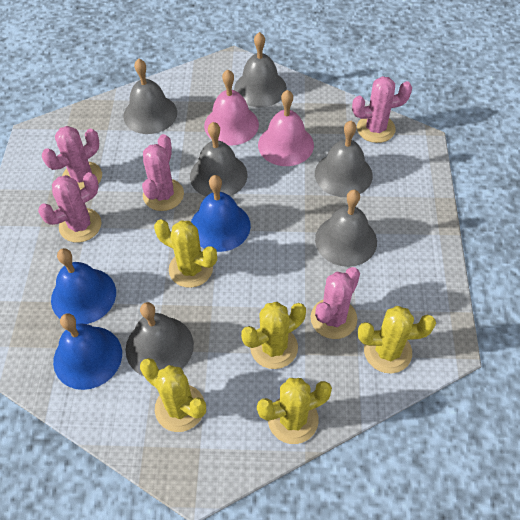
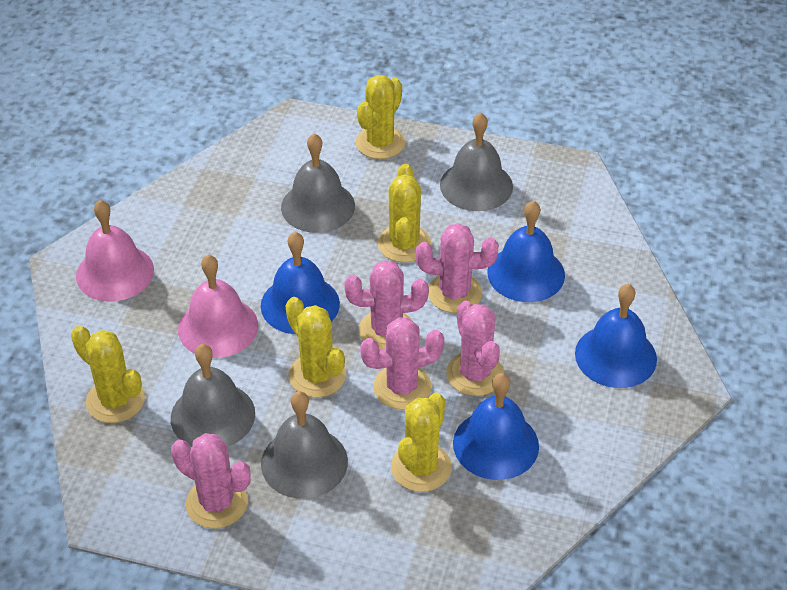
blue bell: 3 -> 4
grey bell: 6 -> 4

